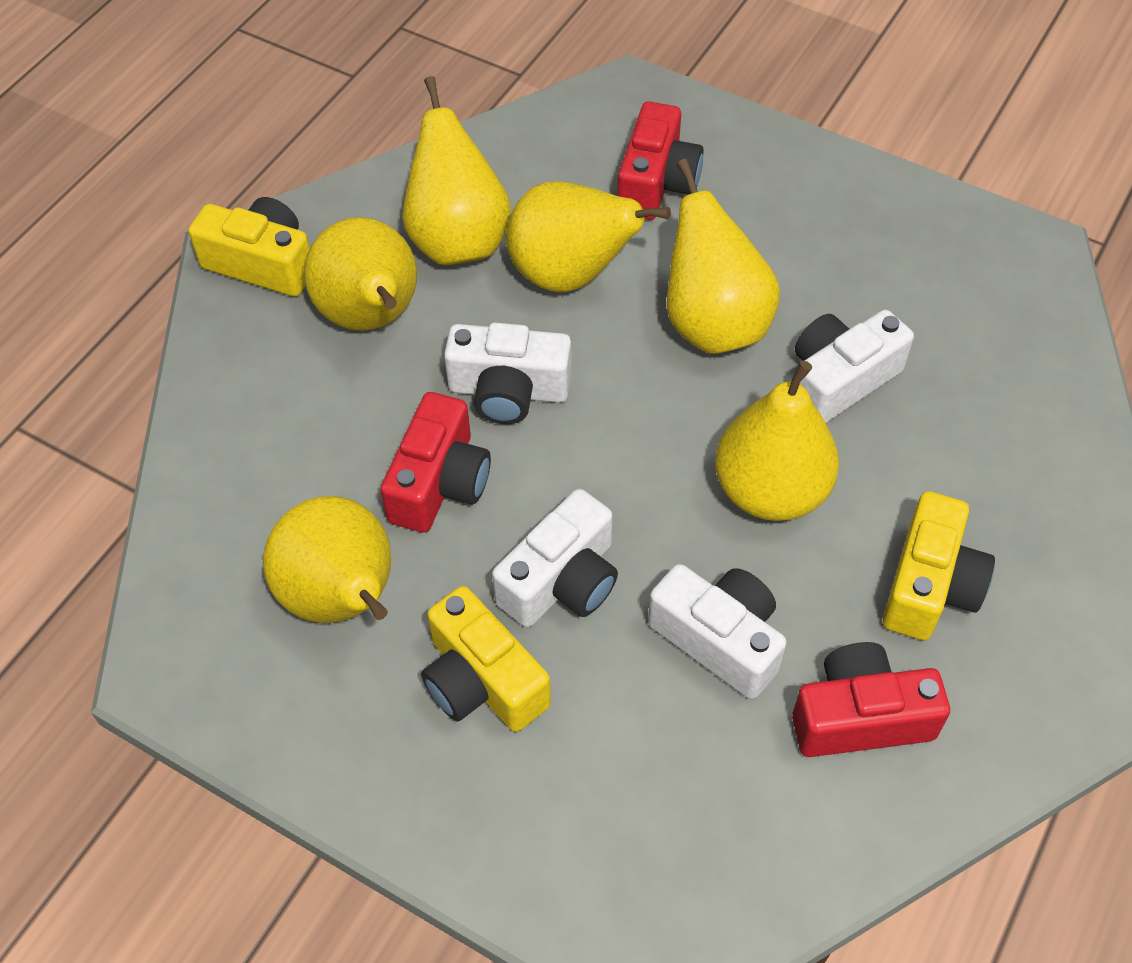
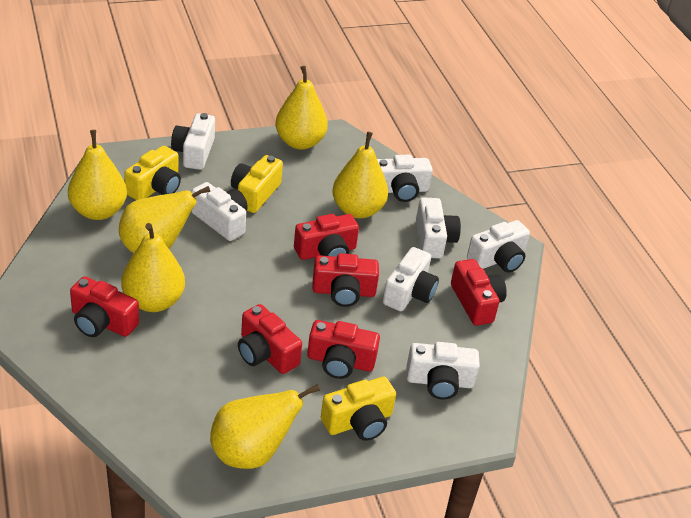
red camera: 3 -> 6
white camera: 4 -> 7

